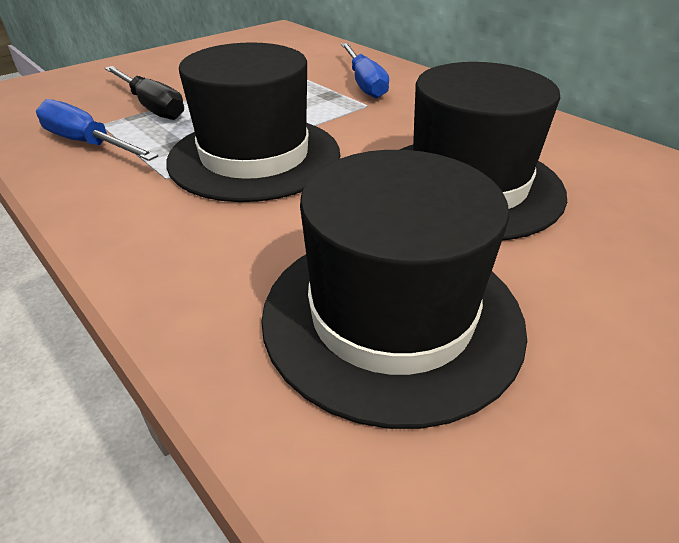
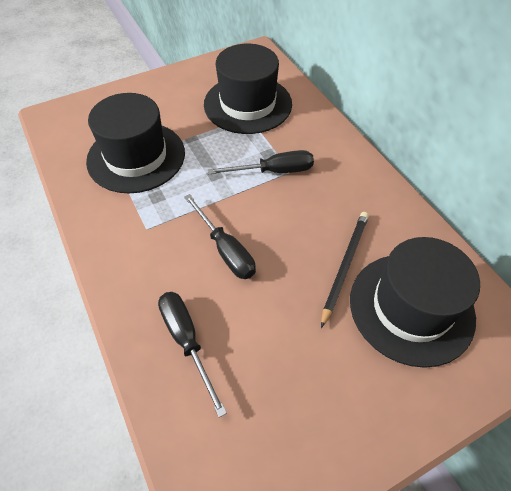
black pencil: 0 -> 1
black screwdriver: 1 -> 3
blue screwdriver: 2 -> 0

